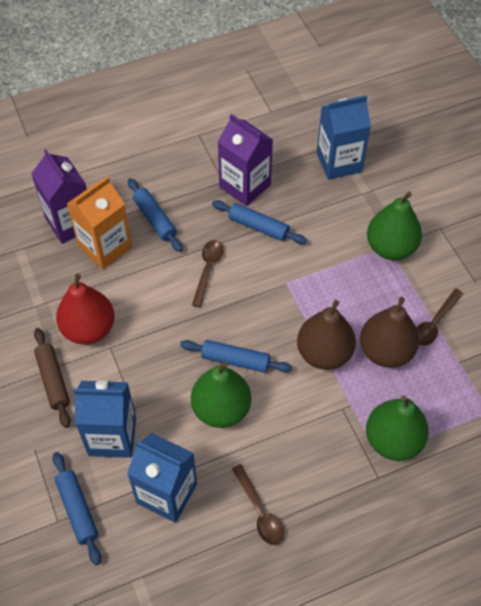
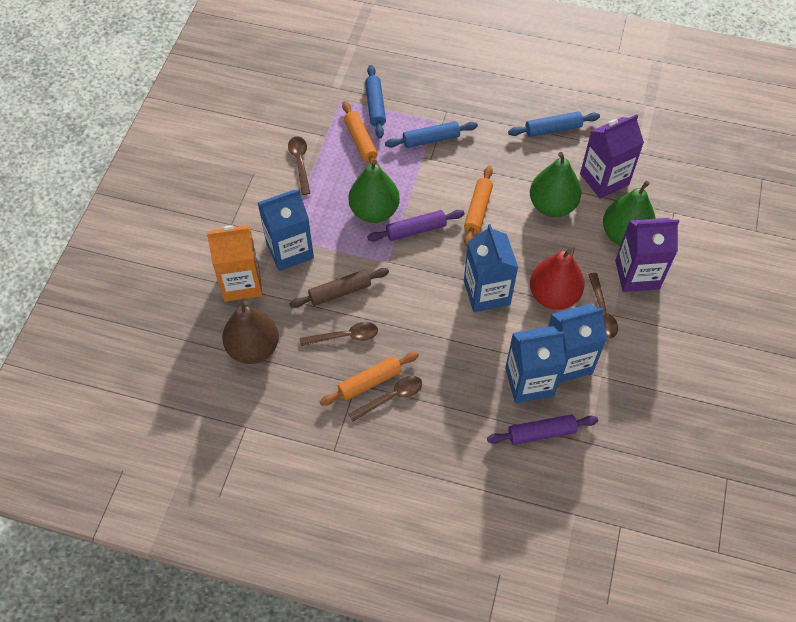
blue carton: 3 -> 4
blue rolling pin: 4 -> 3
brown pear: 2 -> 1
brown spoon: 3 -> 4
orange rolling pin: 0 -> 3
purple rolling pin: 0 -> 2

